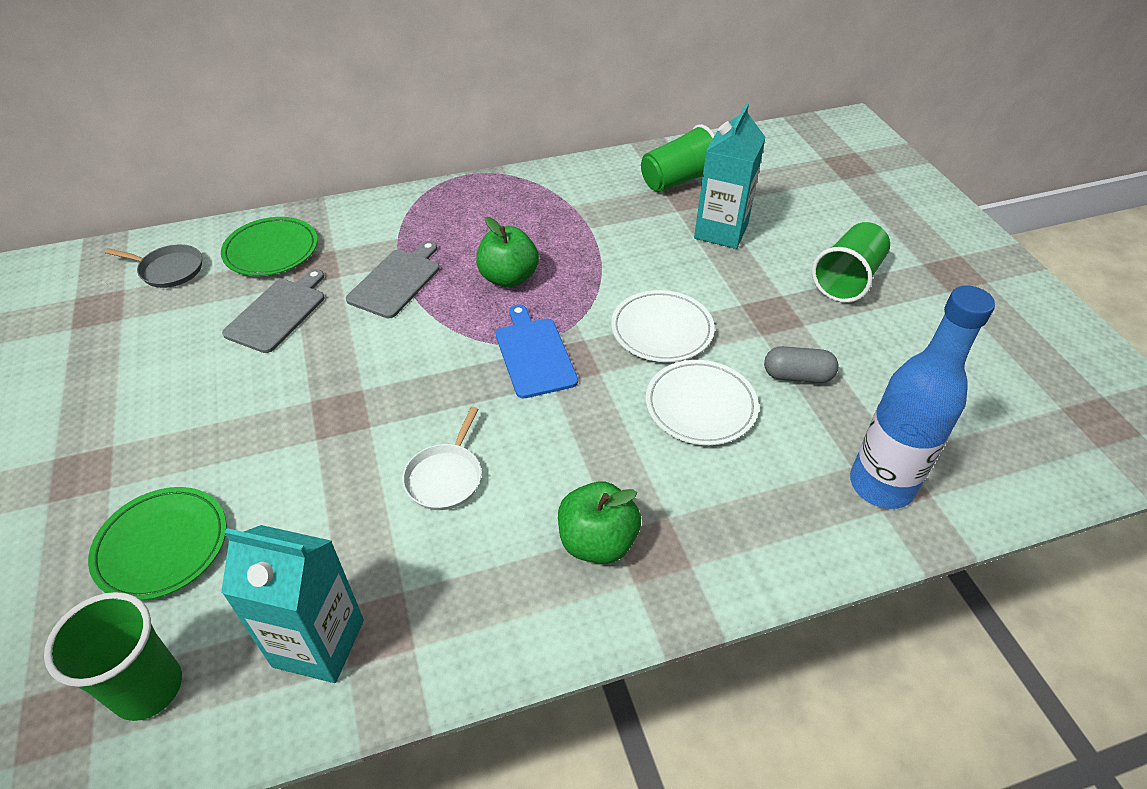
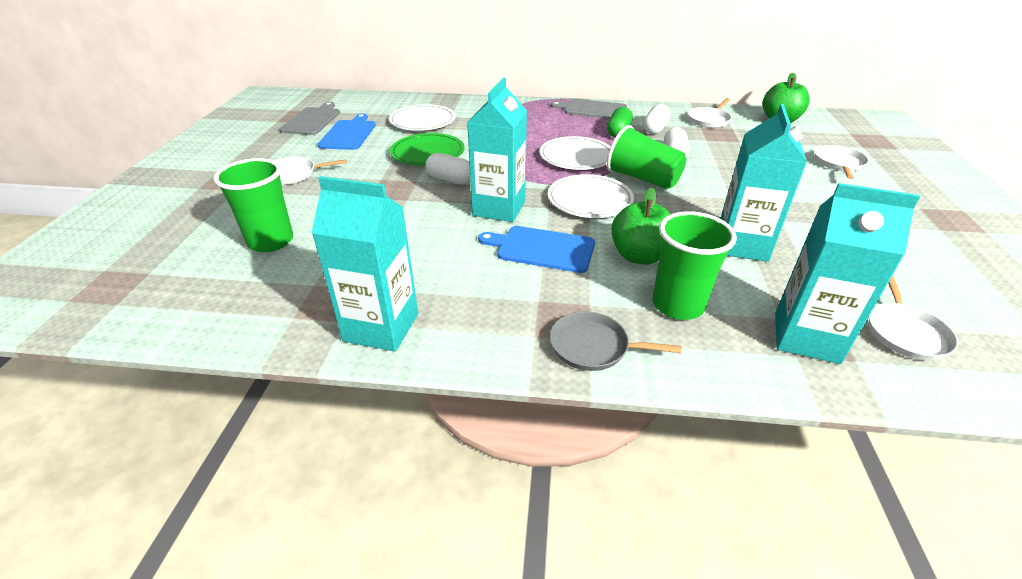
blue bottle: 1 -> 0
blue cutting board: 1 -> 2
green capsule: 0 -> 1
green plate: 2 -> 1
grey capsule: 1 -> 0
turquoise carton: 2 -> 4
white capsule: 0 -> 3
white pan: 1 -> 4
white plate: 2 -> 3

